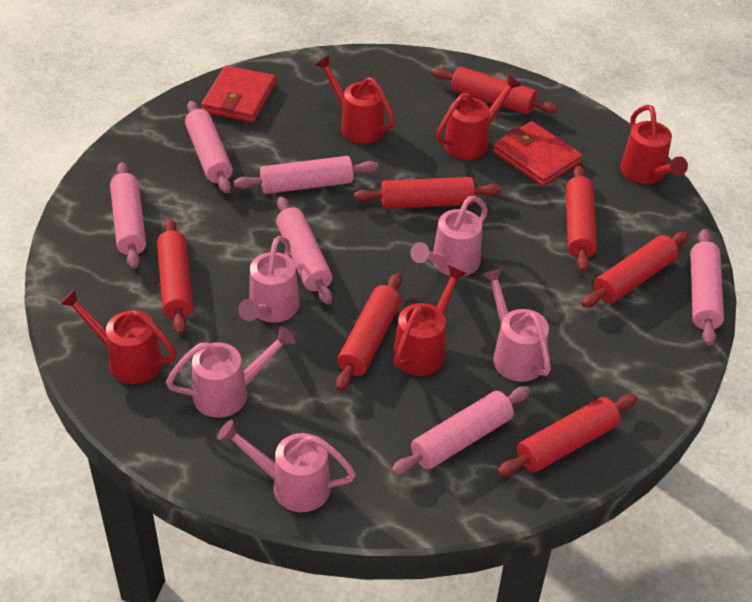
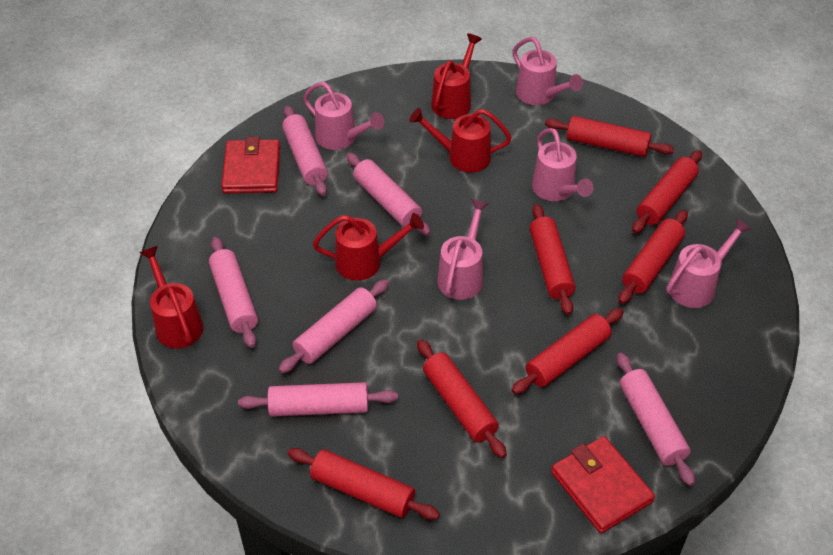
red watering can: 5 -> 4

